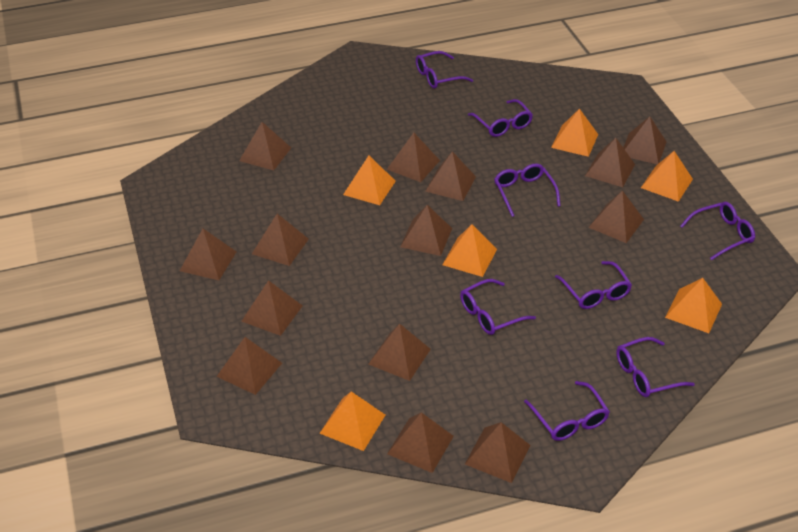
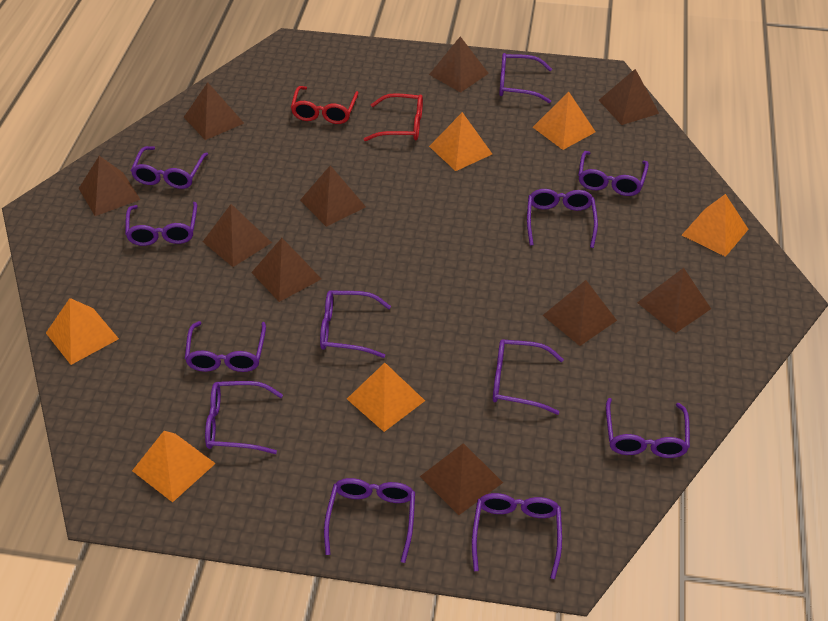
brown pyramid: 14 -> 10
purple glasses: 8 -> 12
red glasses: 0 -> 2

